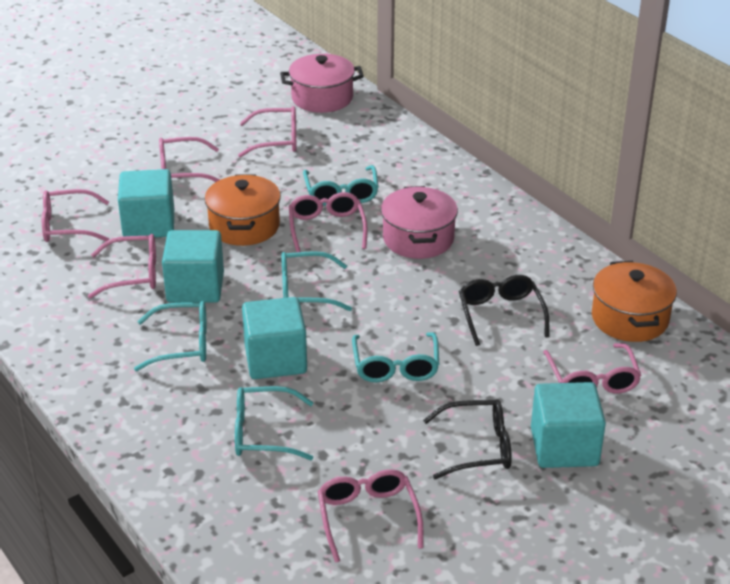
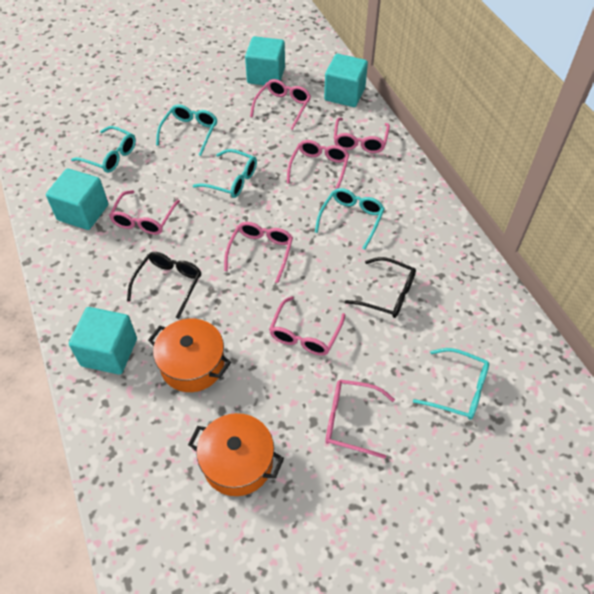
pink pot: 2 -> 0

